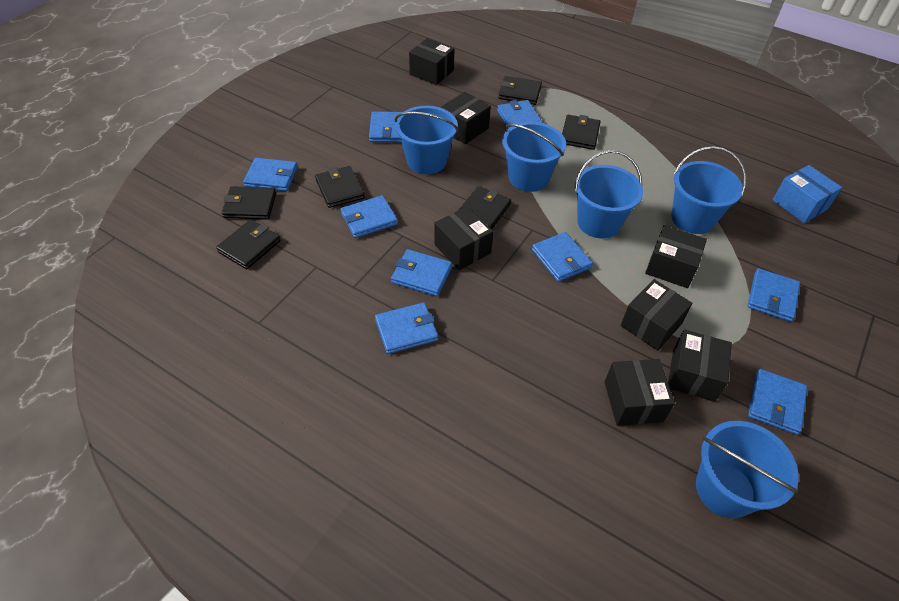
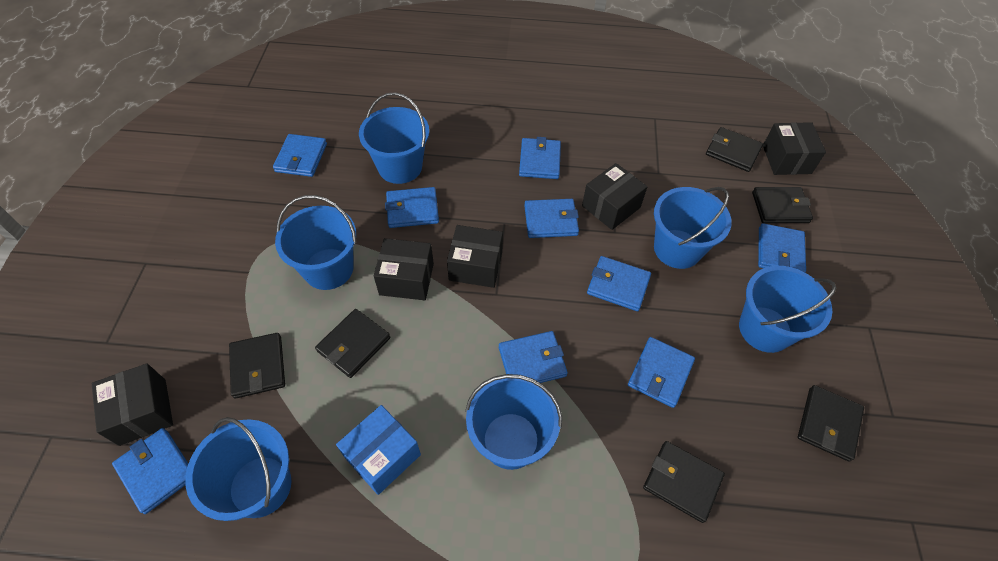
black box: 7 -> 5
blue bucket: 5 -> 6

